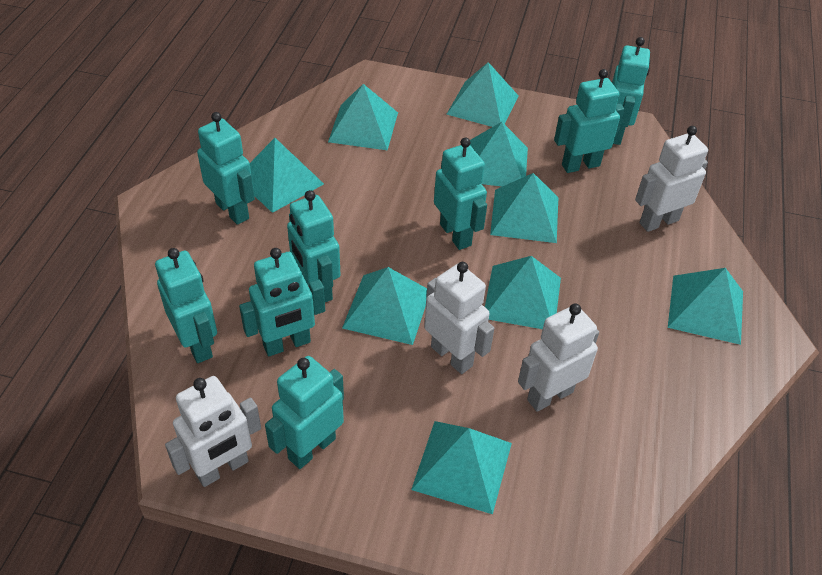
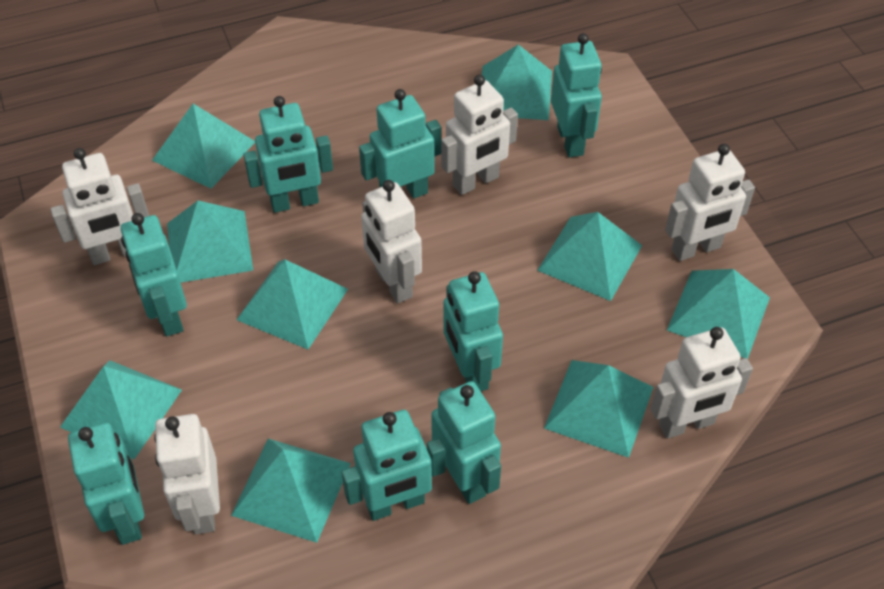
white robot: 4 -> 6

